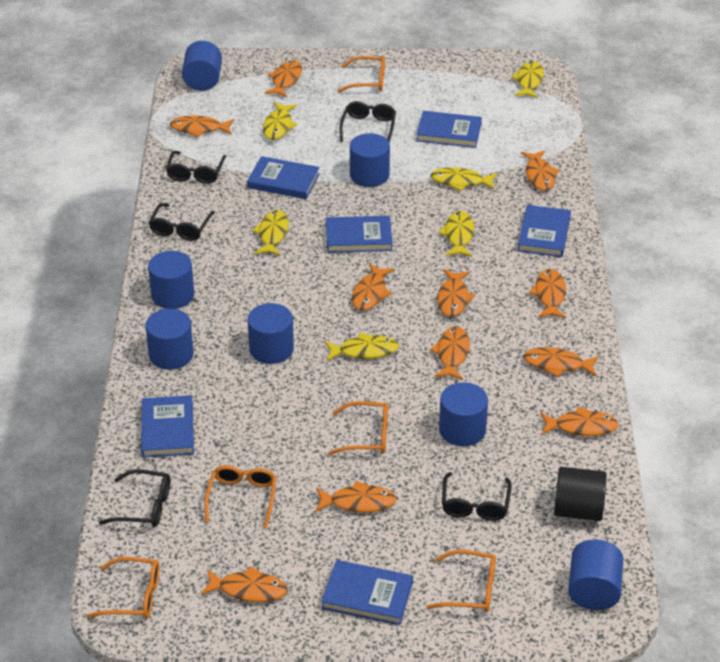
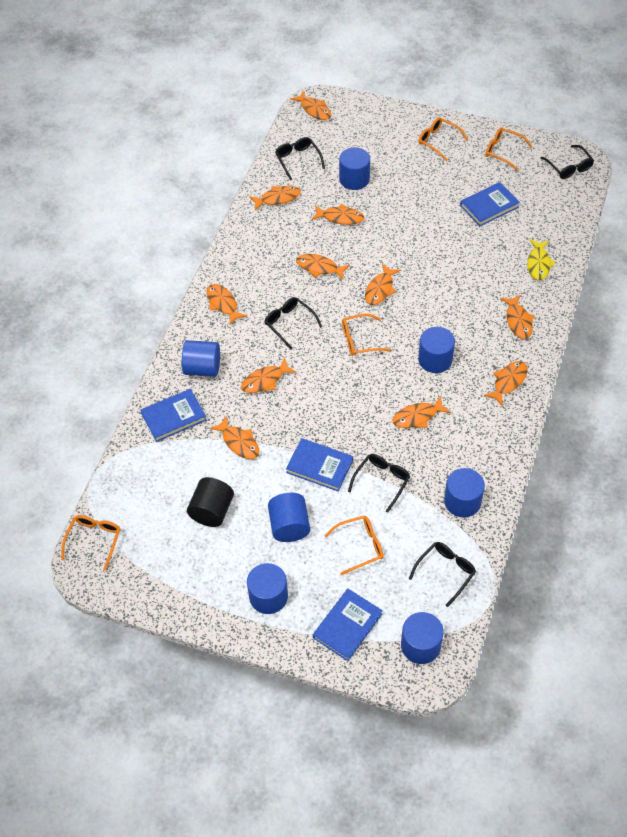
blue book: 6 -> 4
yellow fish: 6 -> 1

